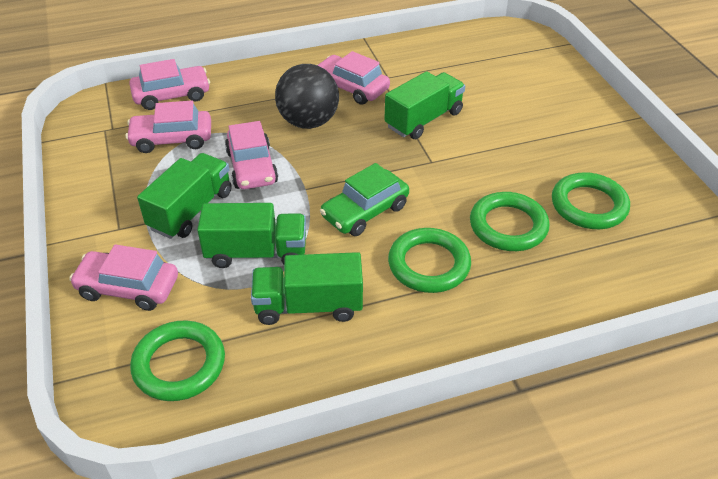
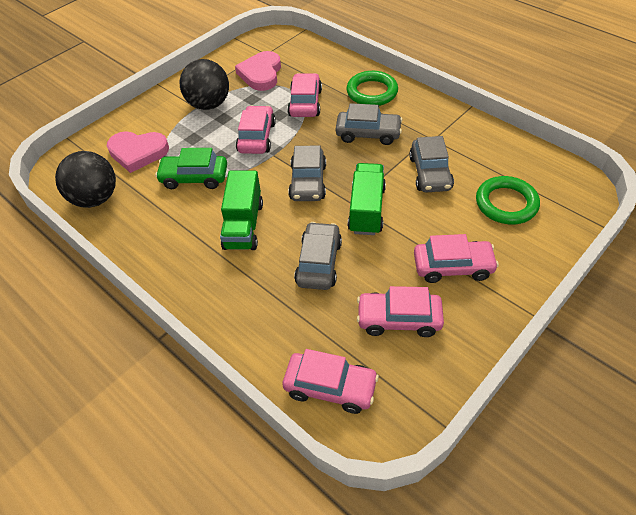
black ball: 1 -> 2
green ring: 4 -> 2
green truck: 4 -> 2
grey car: 0 -> 4
pink heart: 0 -> 2

